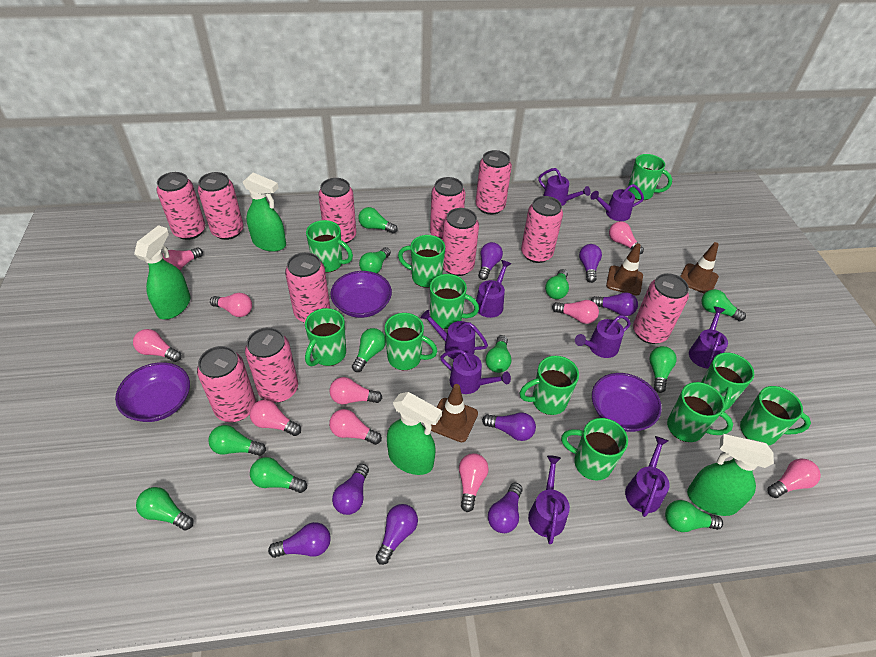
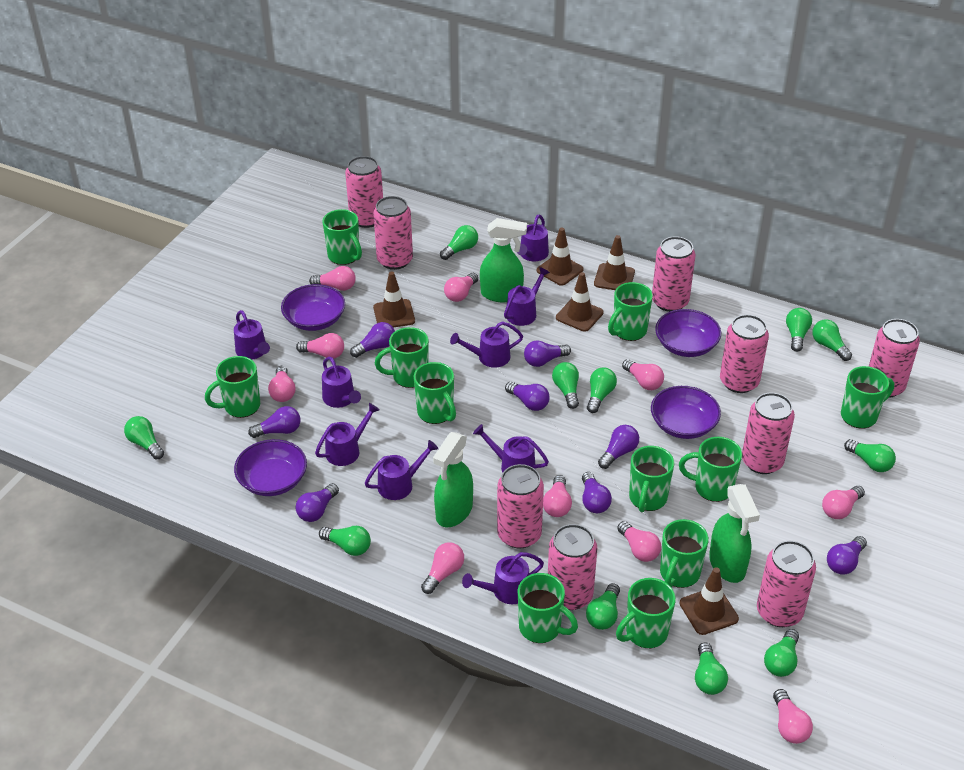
brown traffic cone: 3 -> 5
green spray bottle: 4 -> 3
pink can: 11 -> 9
purple bowl: 3 -> 4

